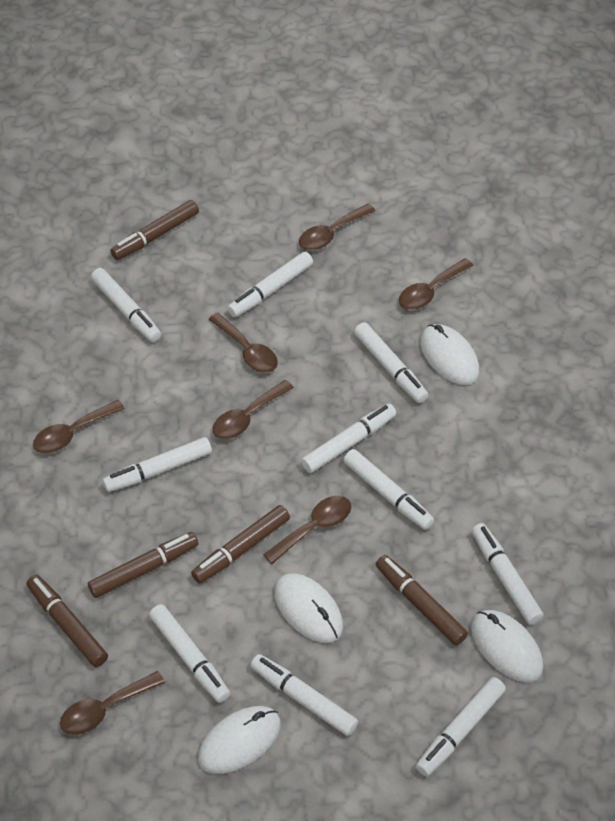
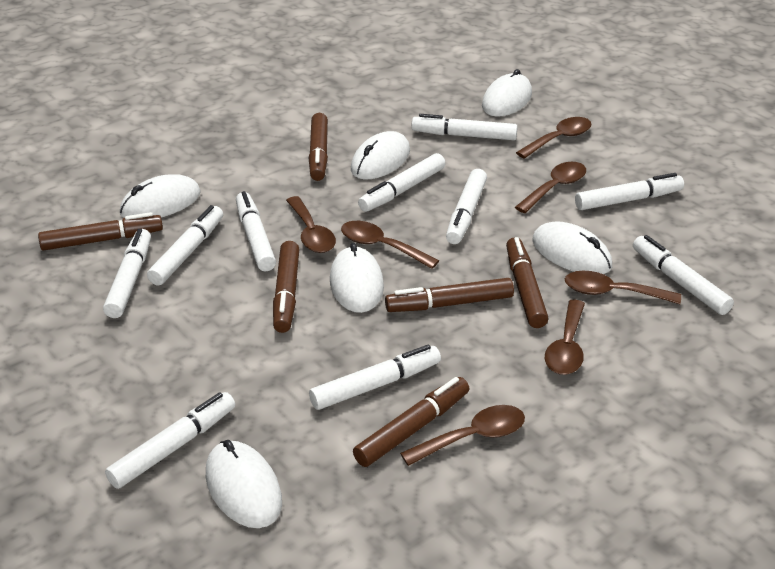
brown marker: 5 -> 6
white mouse: 4 -> 6

